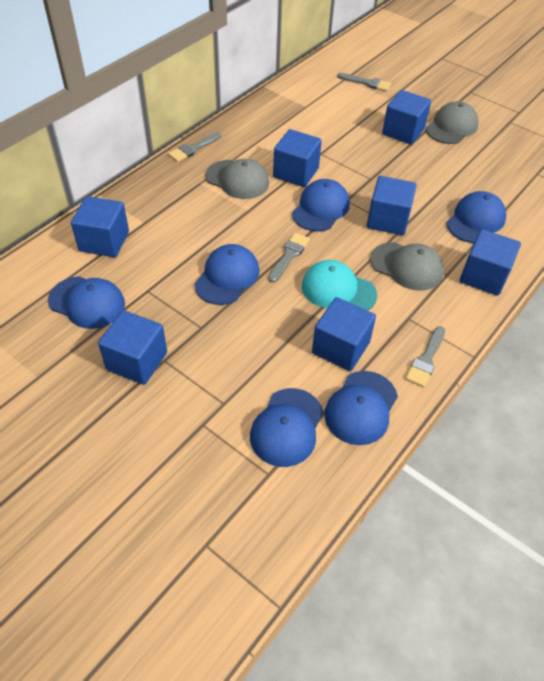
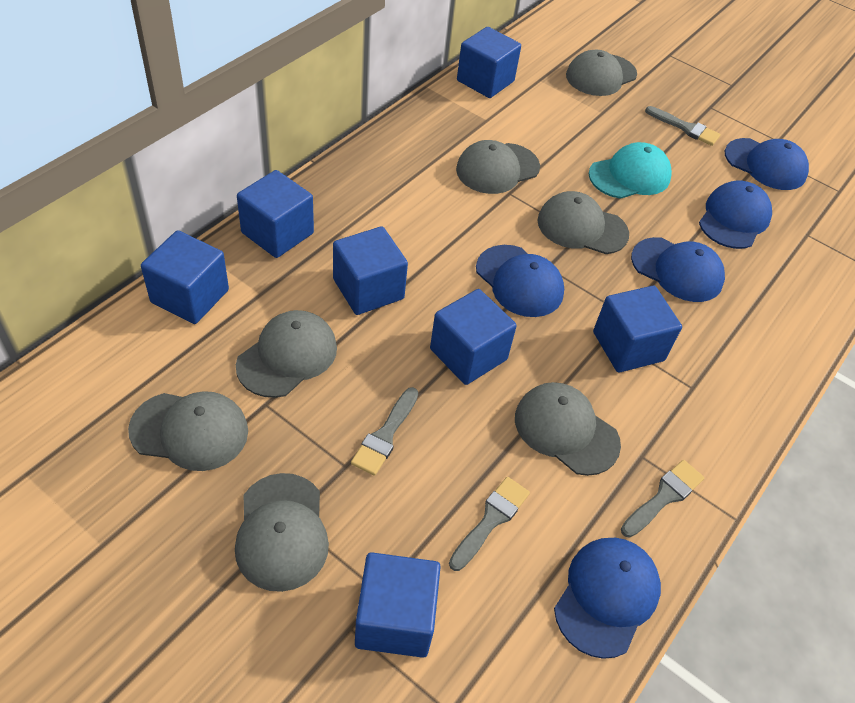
blue cap: 6 -> 5
grey cap: 3 -> 7

